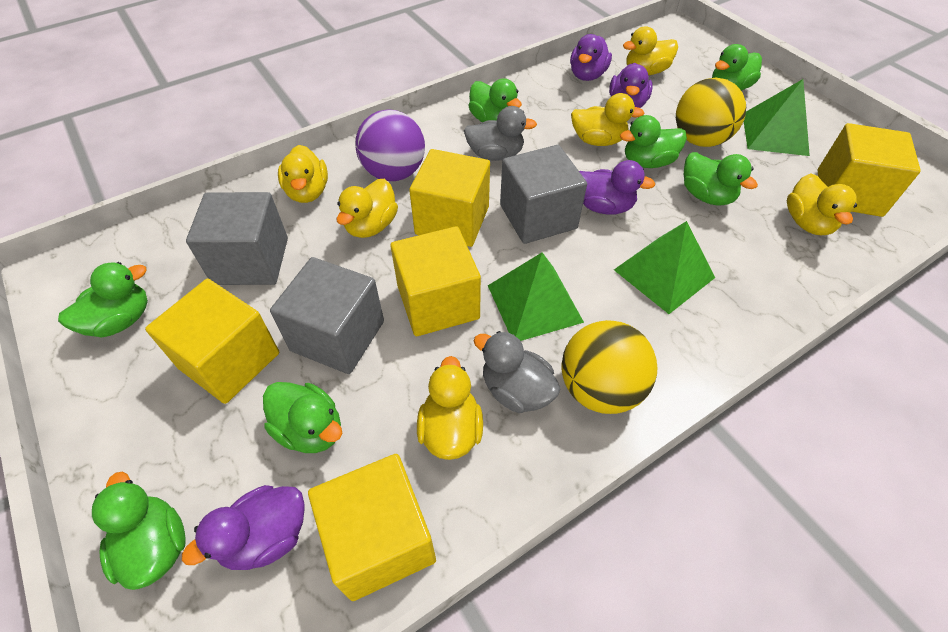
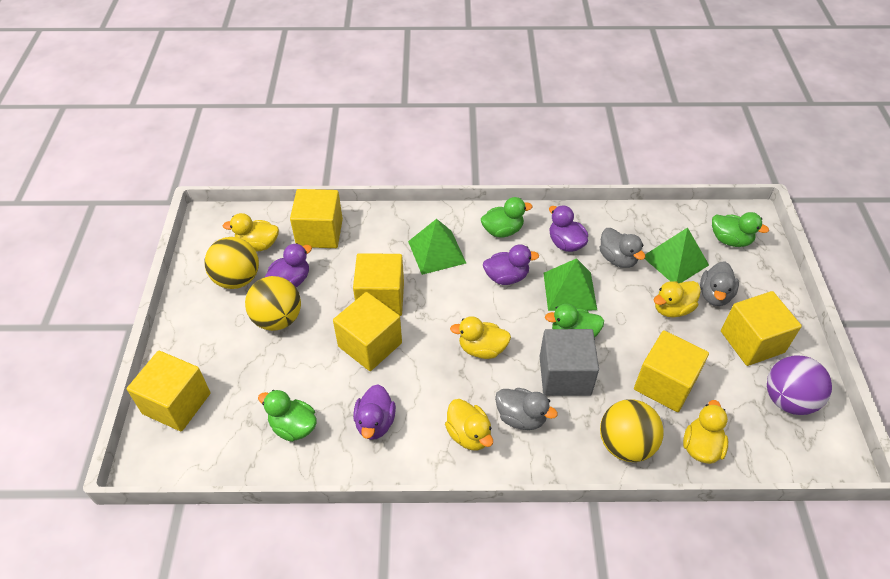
green duck: 7 -> 4
grey cube: 3 -> 1
grey duck: 2 -> 3
yellow ball: 2 -> 3
yellow cube: 5 -> 6
yellow duck: 6 -> 5

